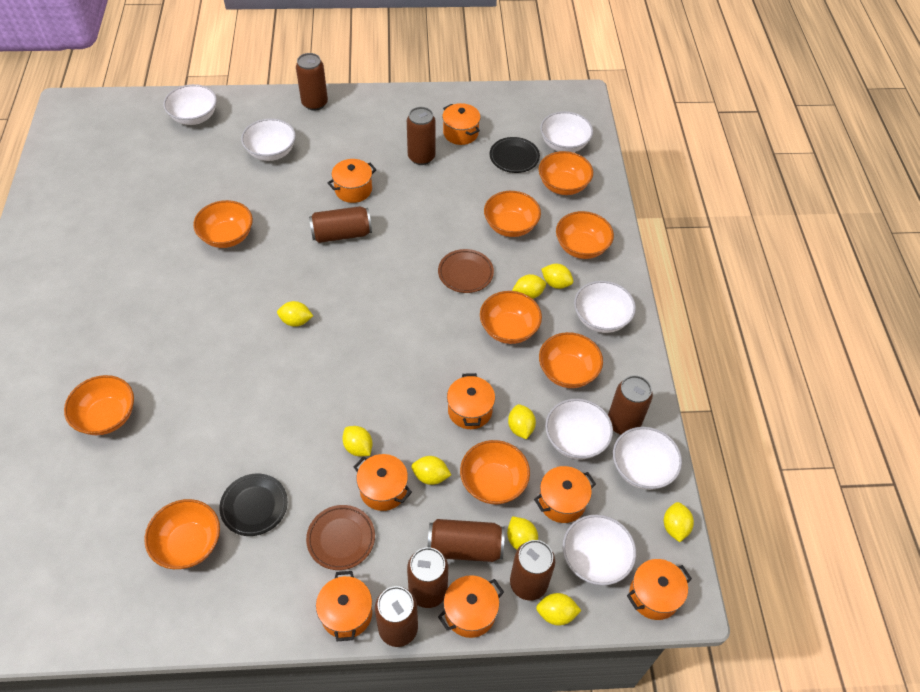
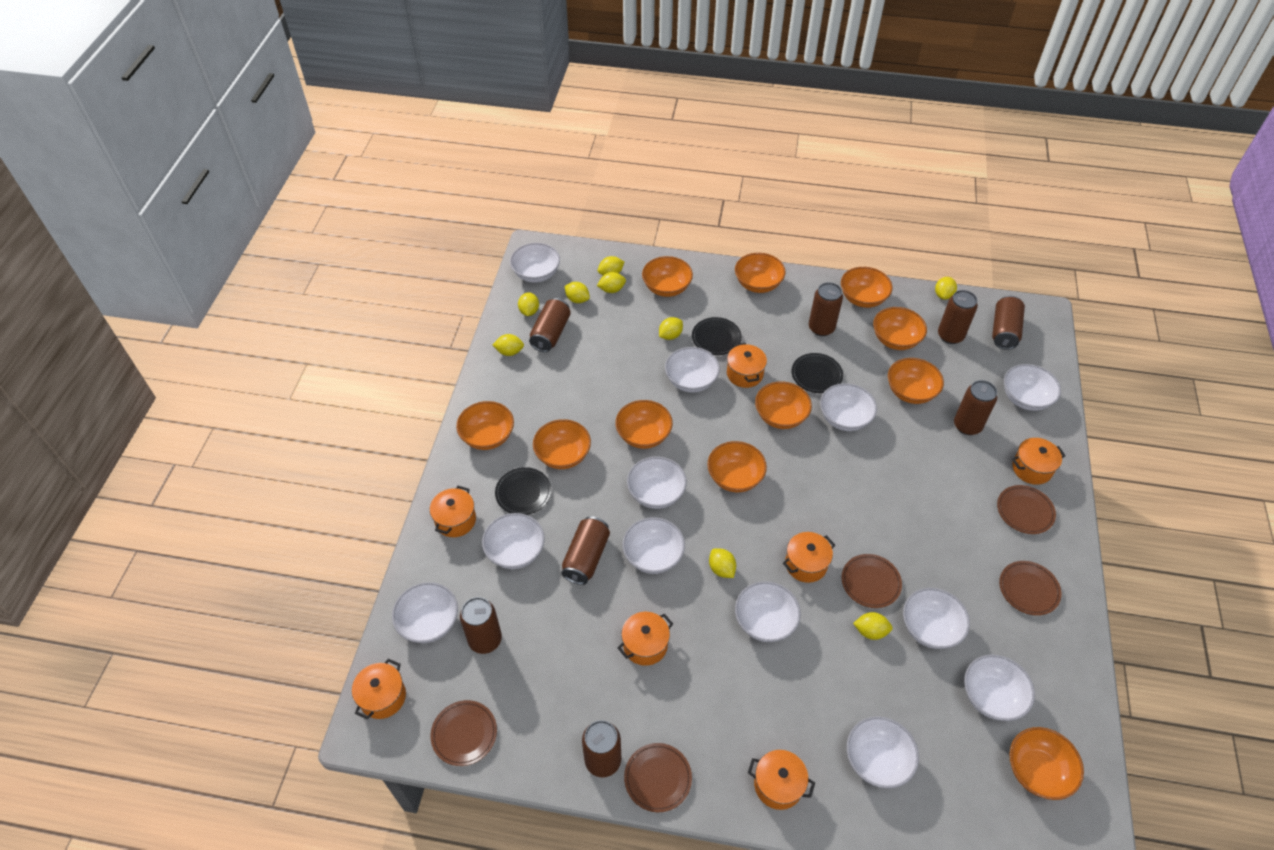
black plate: 2 -> 3
brown plate: 2 -> 5
orange bowl: 9 -> 11
orange pot: 8 -> 7
white bowl: 7 -> 12

